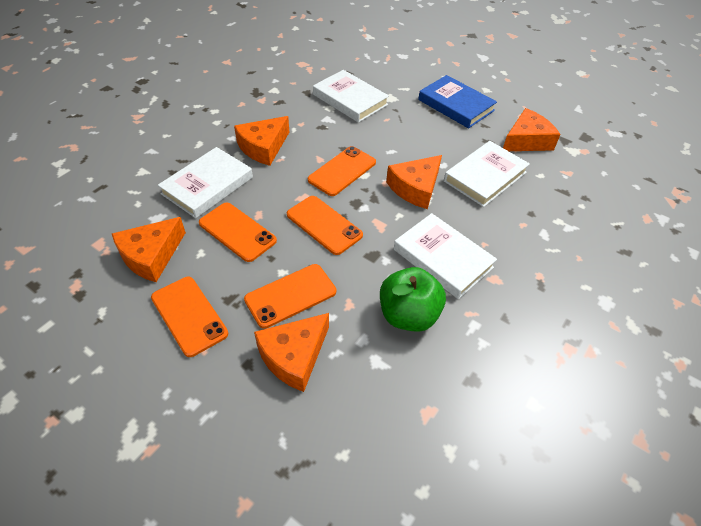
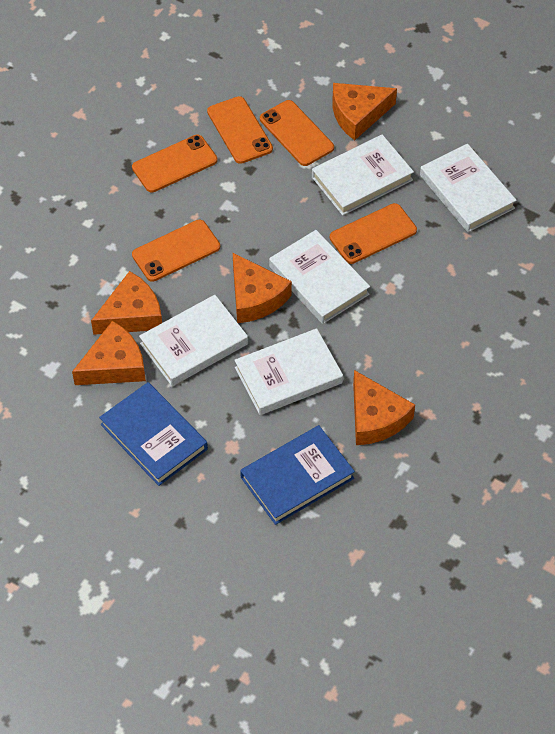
blue book: 1 -> 2
green apple: 1 -> 0
white book: 4 -> 5

